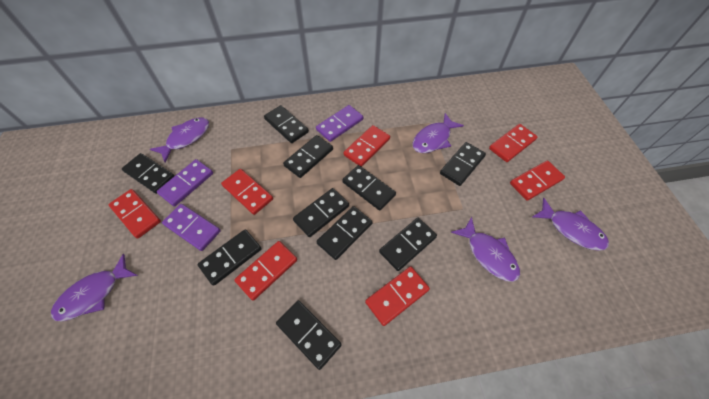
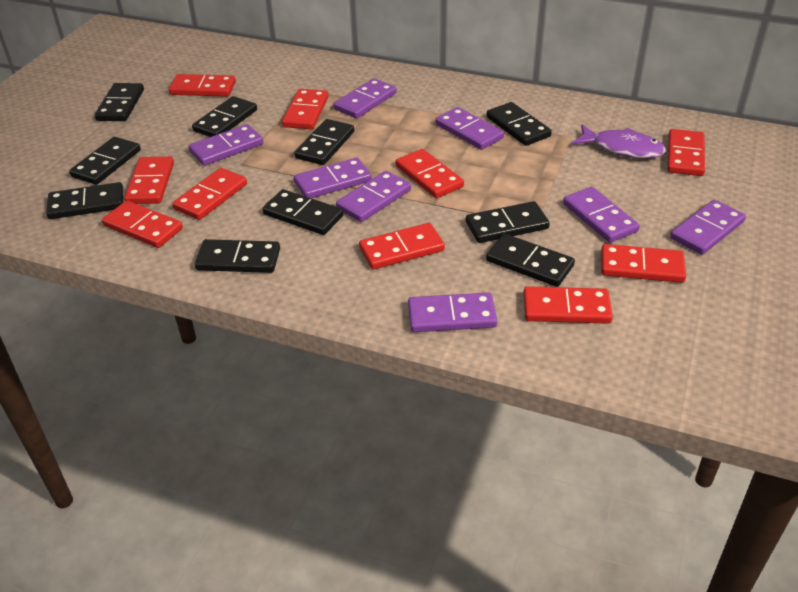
purple domino: 3 -> 8
purple fish: 5 -> 1
red domino: 7 -> 10

